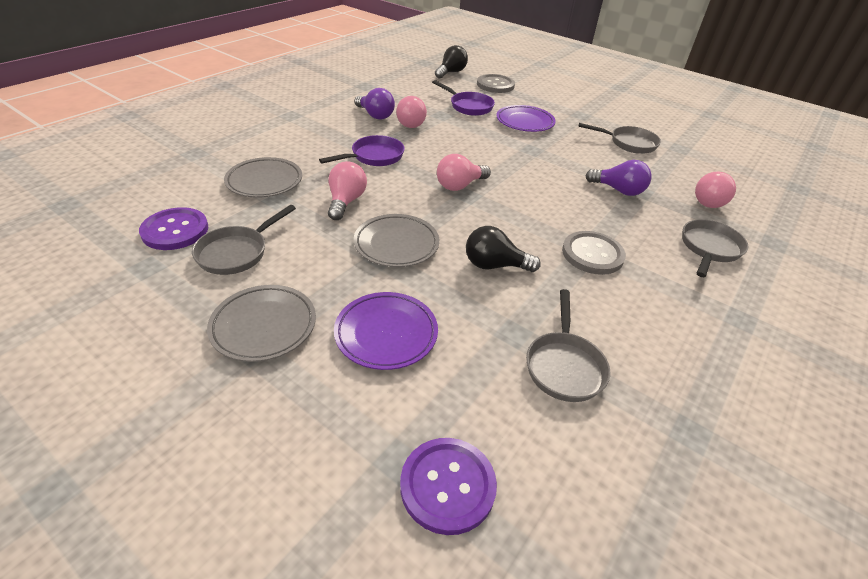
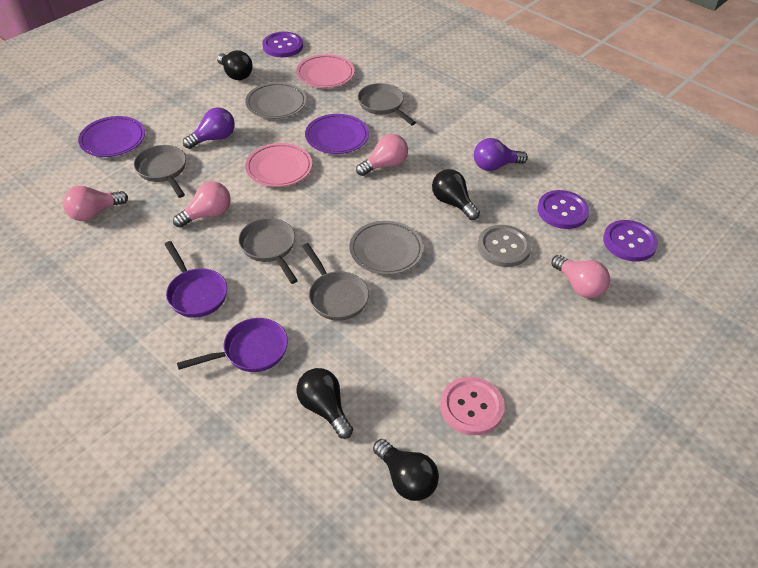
black light bulb: 2 -> 4
grey button: 2 -> 1
grey plate: 3 -> 2
pink button: 0 -> 1
pink plate: 0 -> 2
purple button: 2 -> 3

